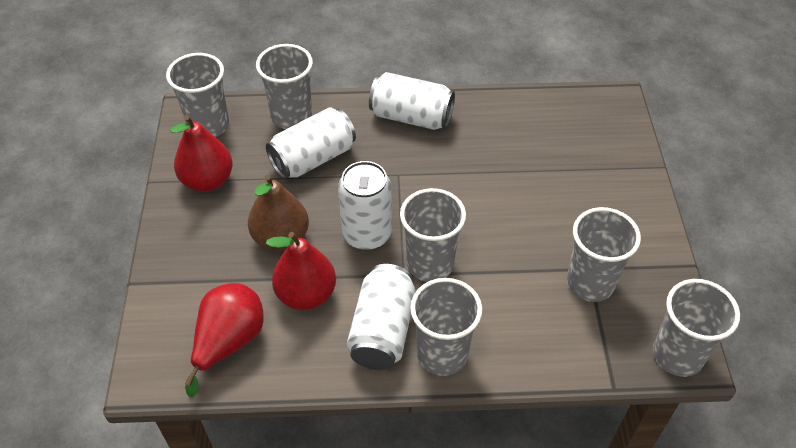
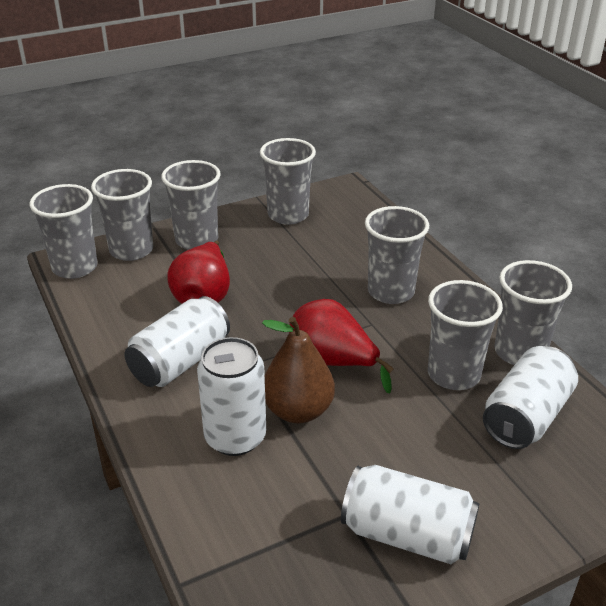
grey cup: 6 -> 7
red pear: 3 -> 2

